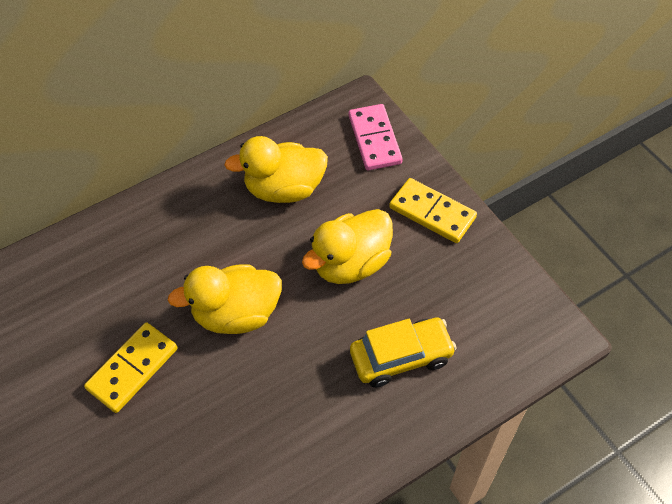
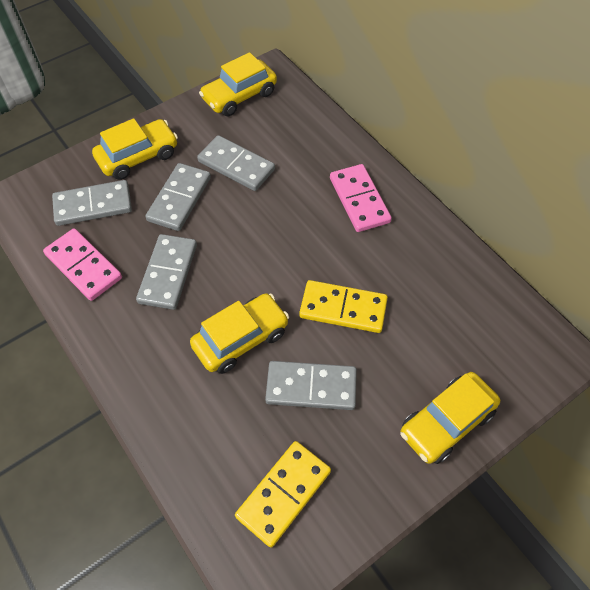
grey domino: 0 -> 5
pink domino: 1 -> 2
yellow car: 1 -> 4
yellow duck: 3 -> 0

